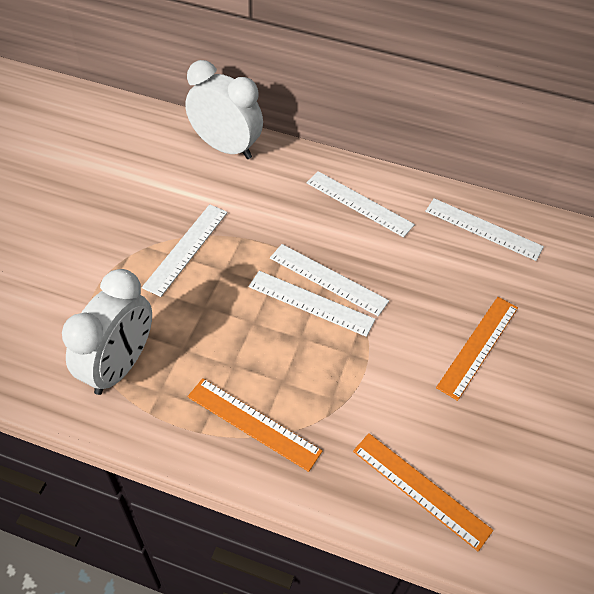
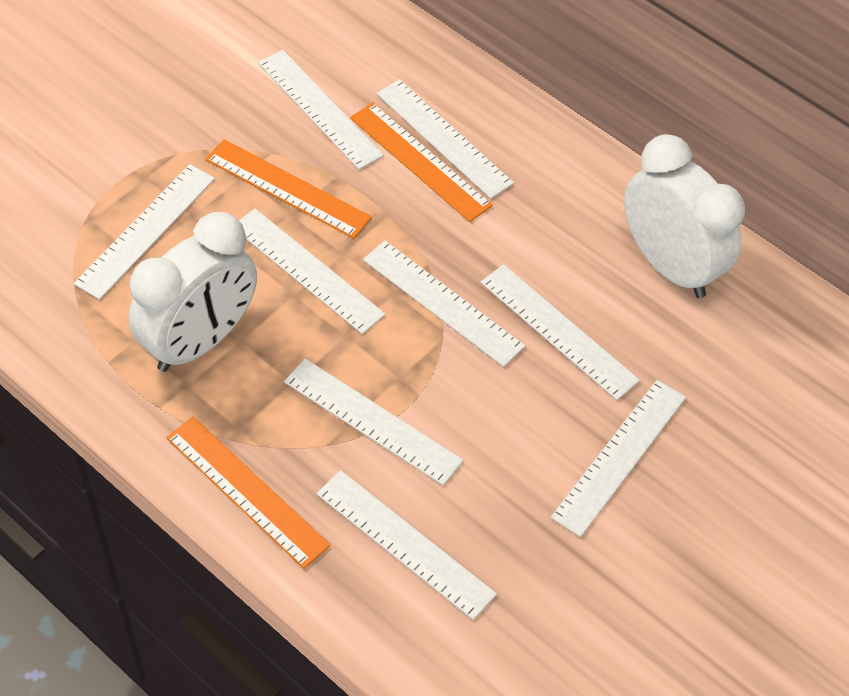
white ruler: 5 -> 9

